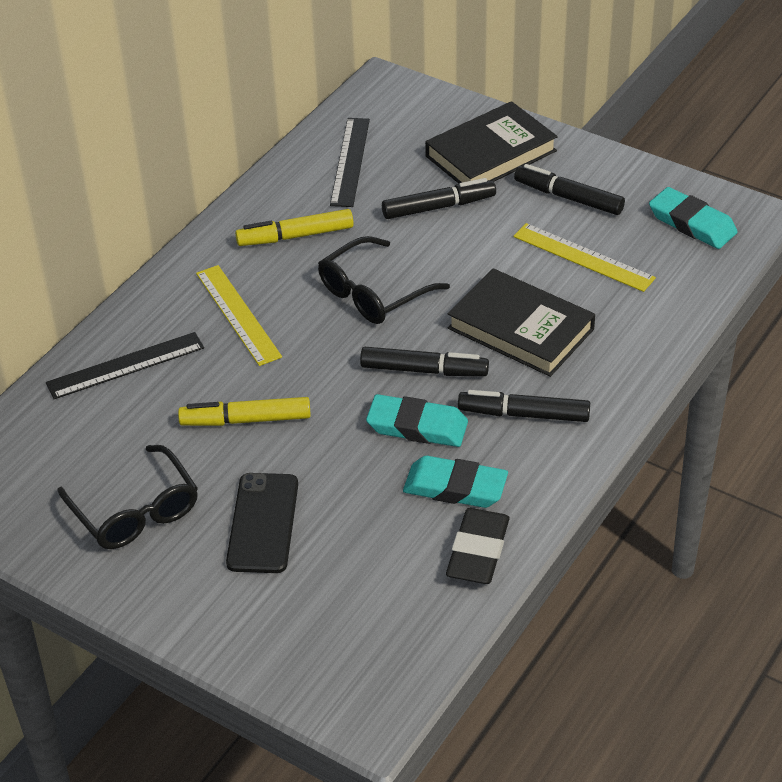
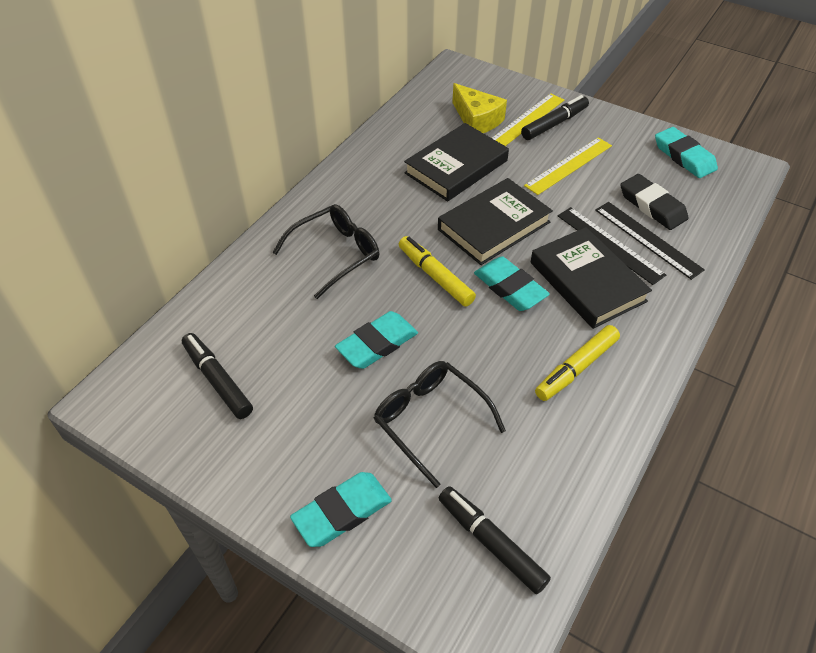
black book: 2 -> 3
black marker: 4 -> 3
black phone: 1 -> 0
turquoise eraser: 3 -> 4
yellow cheese: 0 -> 1

